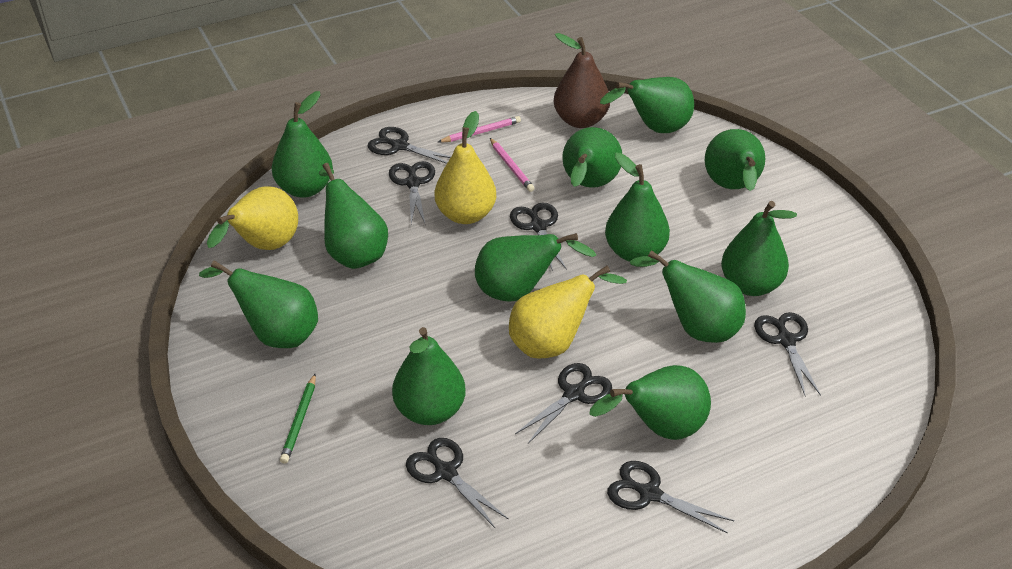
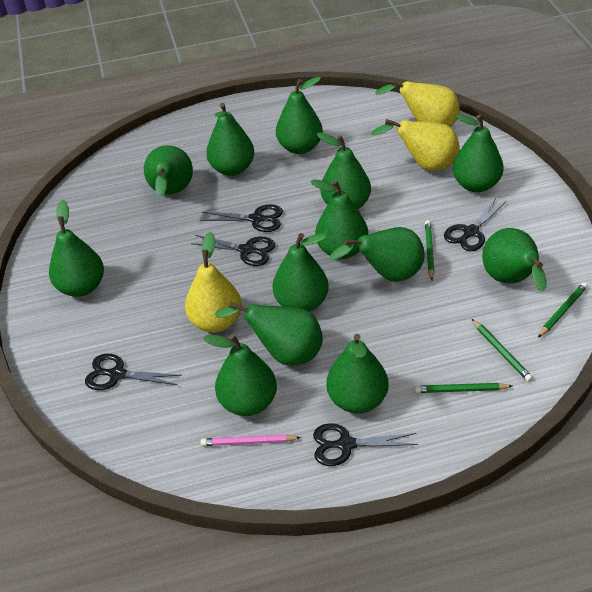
black scissors: 7 -> 5
brown pear: 1 -> 0
green pear: 12 -> 13
green pencil: 1 -> 4
pink pencil: 2 -> 1

